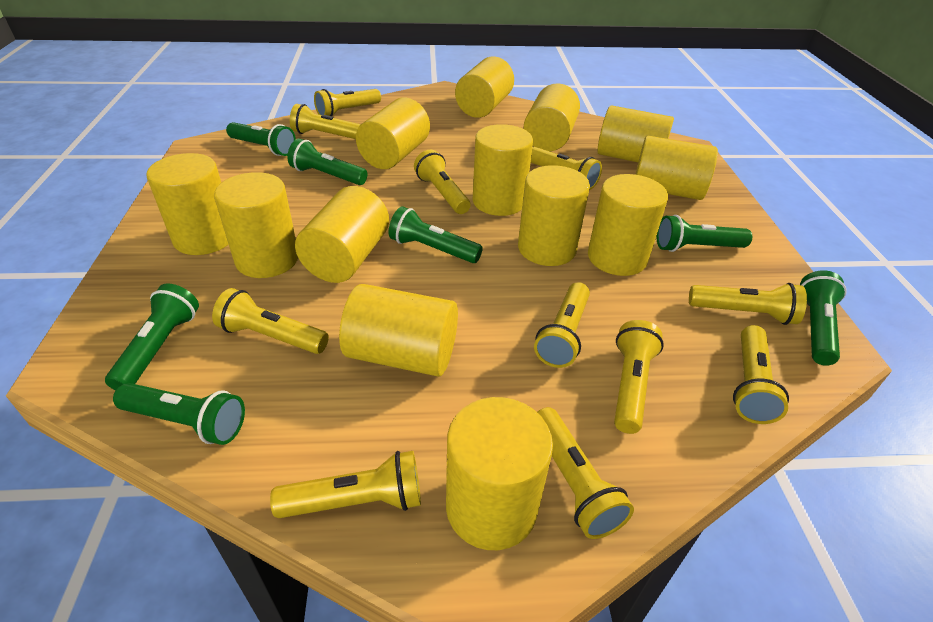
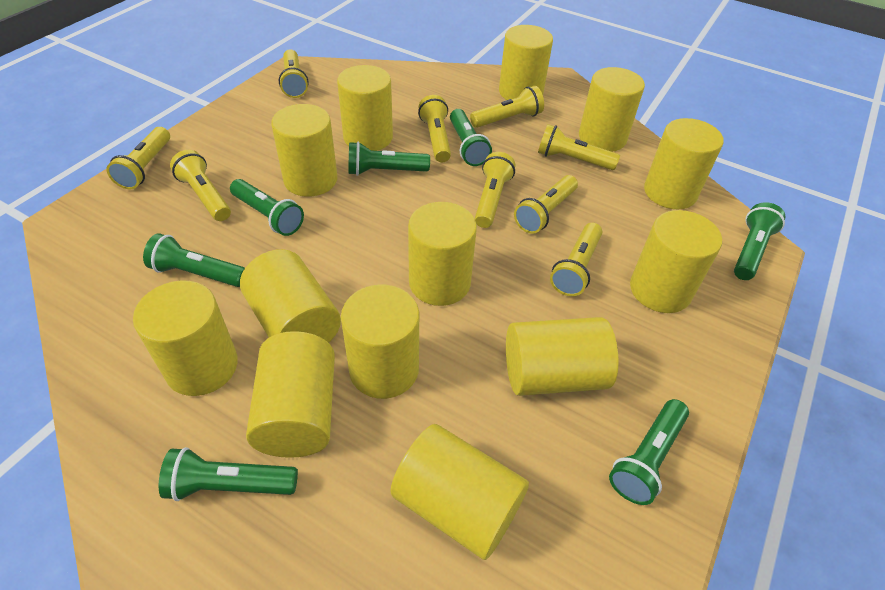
yellow flashlight: 11 -> 9

